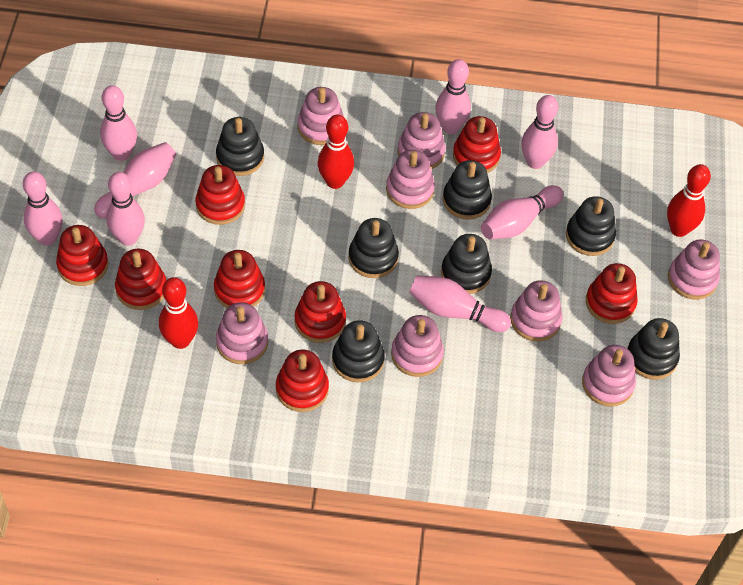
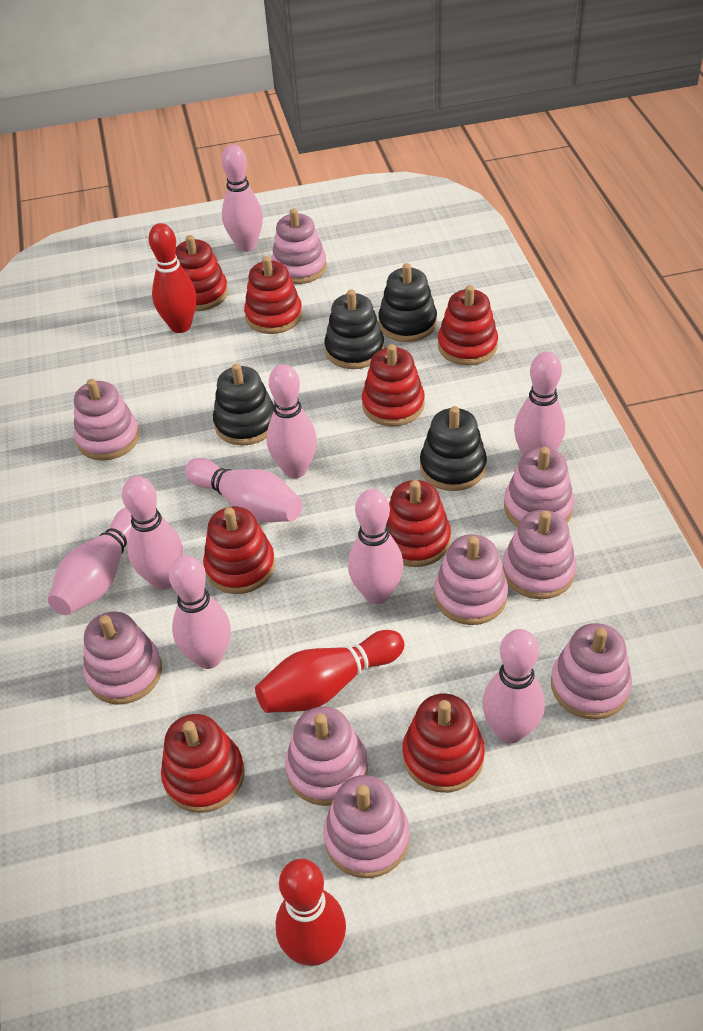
black stacking toy: 7 -> 4
pink bowling pin: 8 -> 9
pink stacking toy: 8 -> 9

